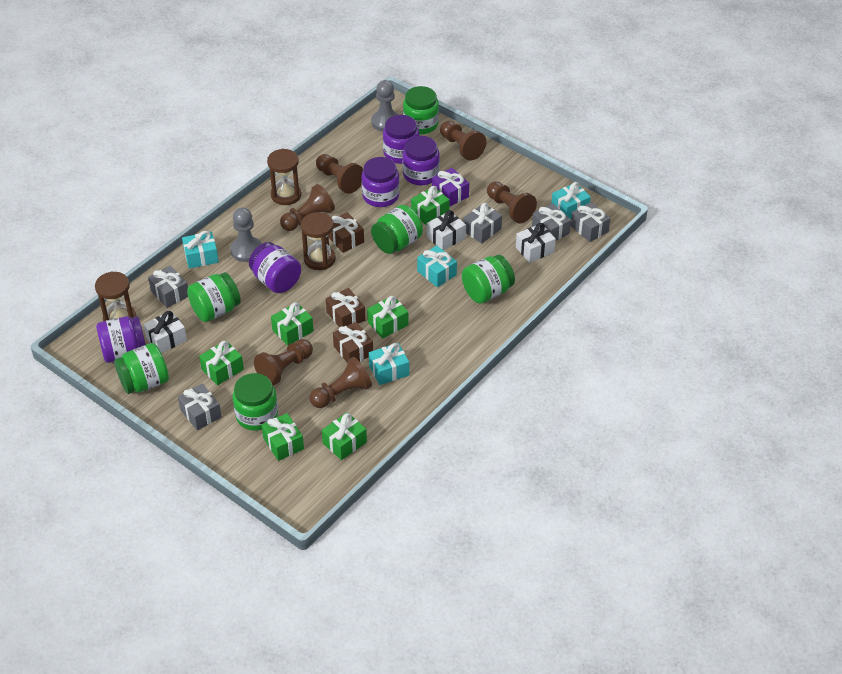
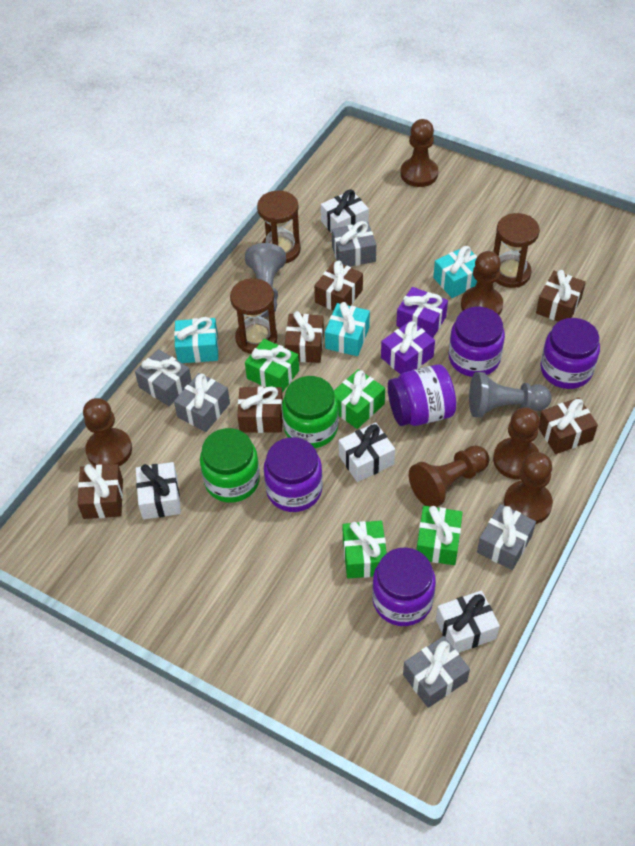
brown gift: 3 -> 6
green gift: 6 -> 4
green jar: 6 -> 2
purple gift: 1 -> 2
turquoise gift: 4 -> 3
white gift: 3 -> 4

